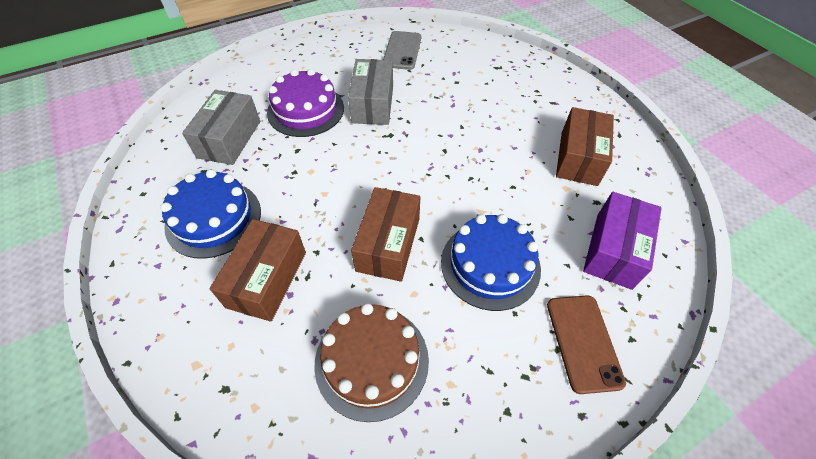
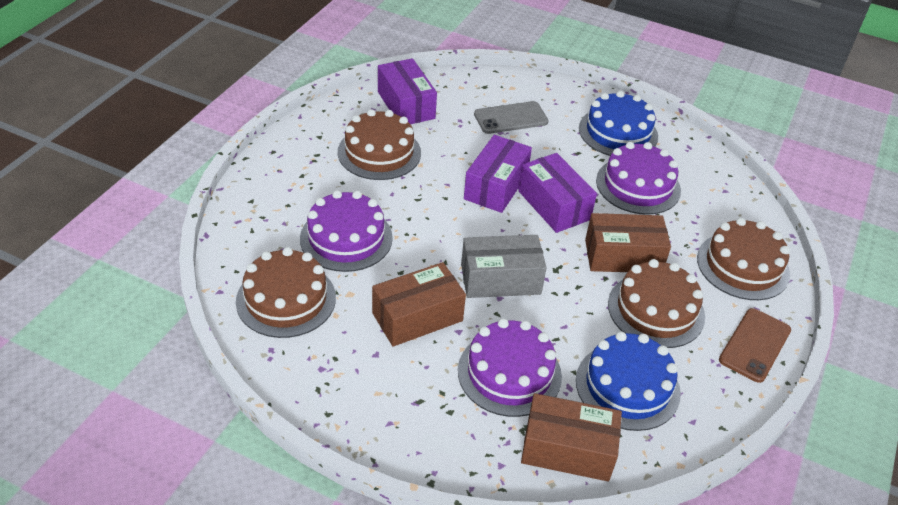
brown cake: 1 -> 4
grey box: 2 -> 1
purple box: 1 -> 3
purple cake: 1 -> 3

